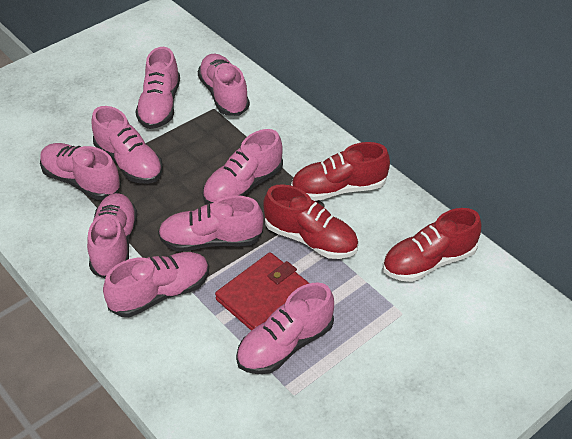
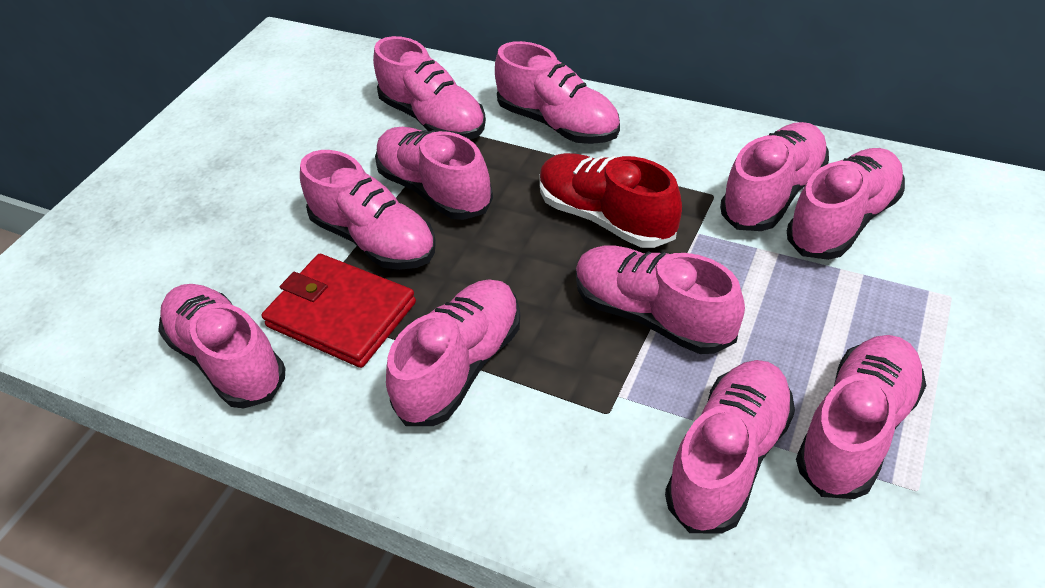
pink shoe: 9 -> 11
red shoe: 3 -> 1

